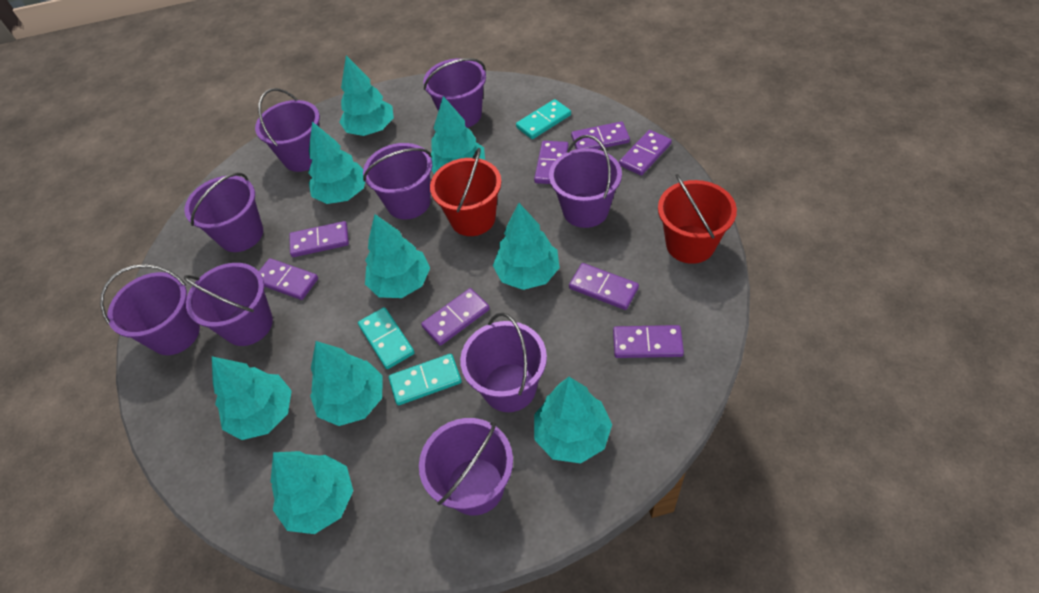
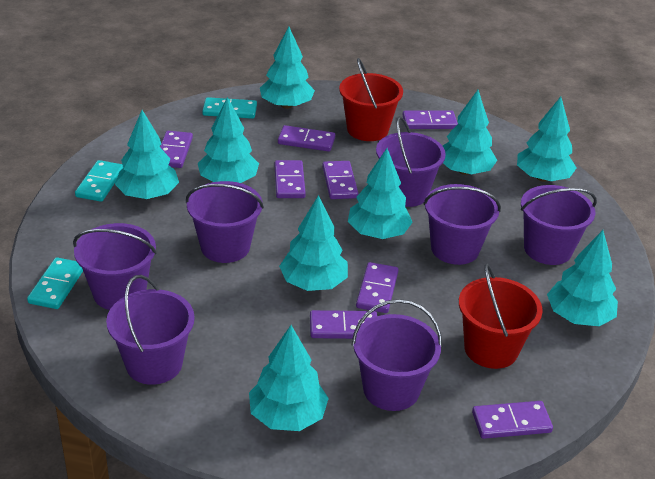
purple bucket: 9 -> 7

